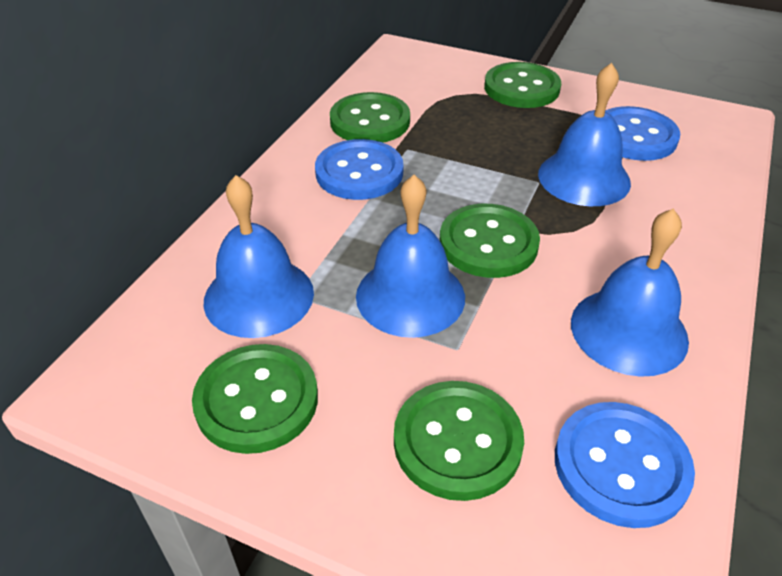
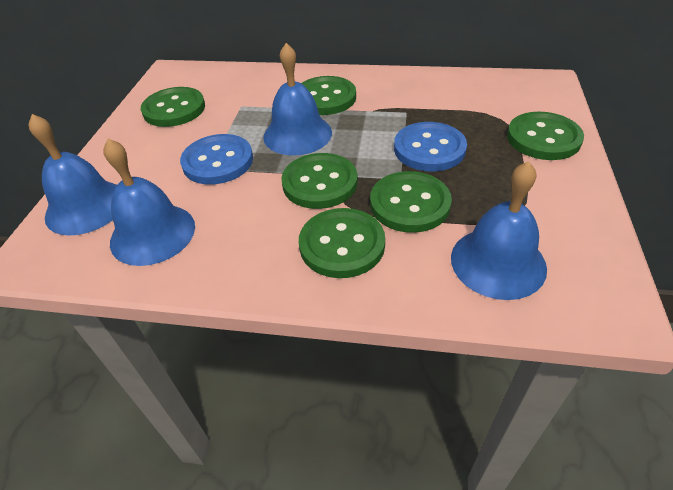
blue button: 3 -> 2
green button: 5 -> 6

